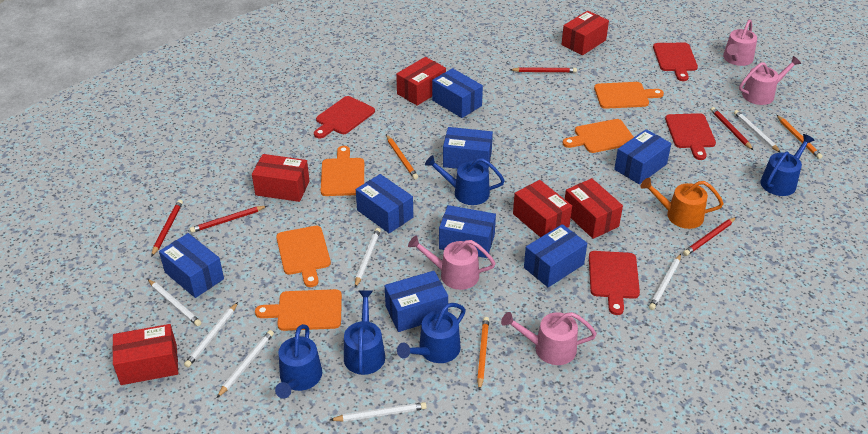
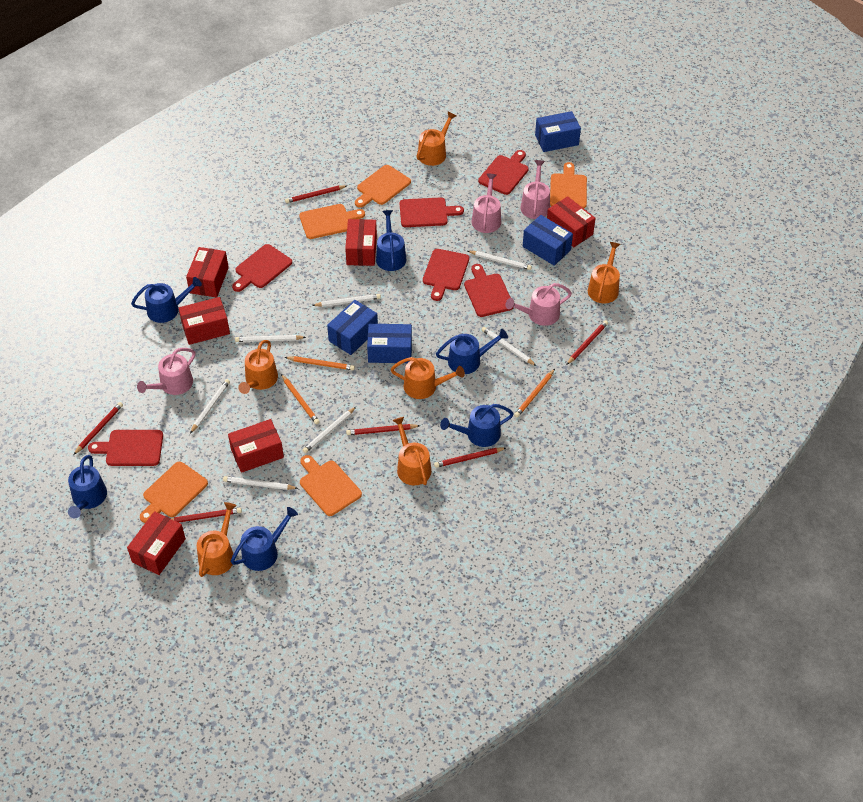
blue box: 8 -> 4
blue watering can: 5 -> 6
orange watering can: 1 -> 6
red cutting board: 4 -> 6
red pencil: 5 -> 6

